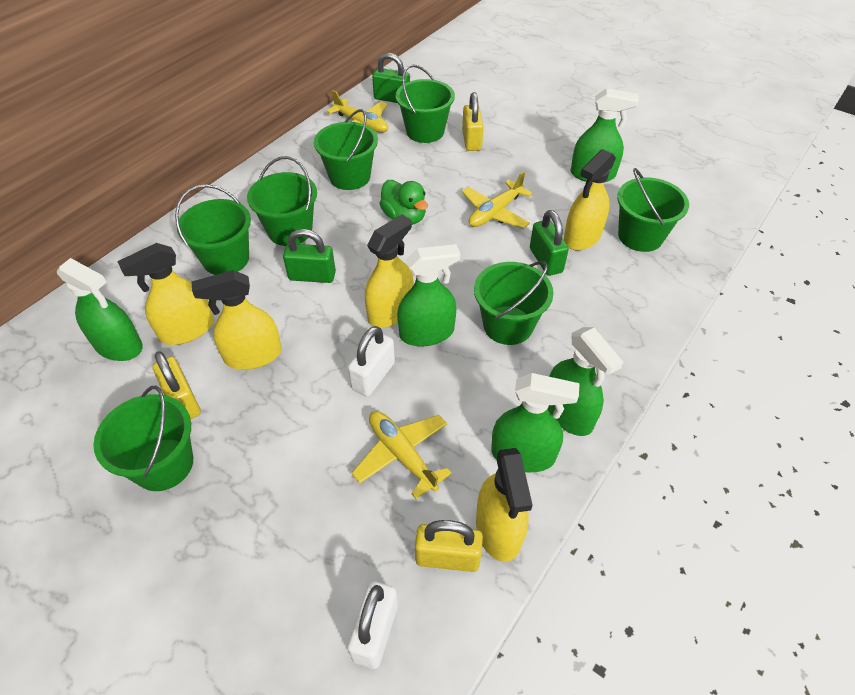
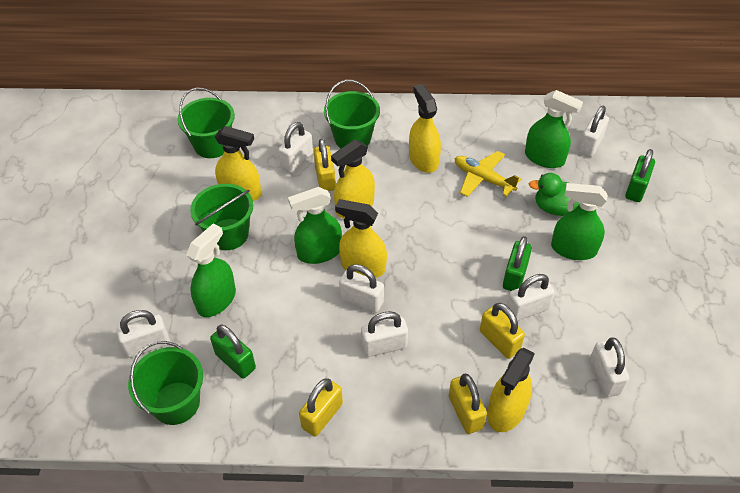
green bucket: 7 -> 4
green spray bottle: 5 -> 4
white padlock: 2 -> 7
yellow padlock: 3 -> 4
yellow plane: 3 -> 1

